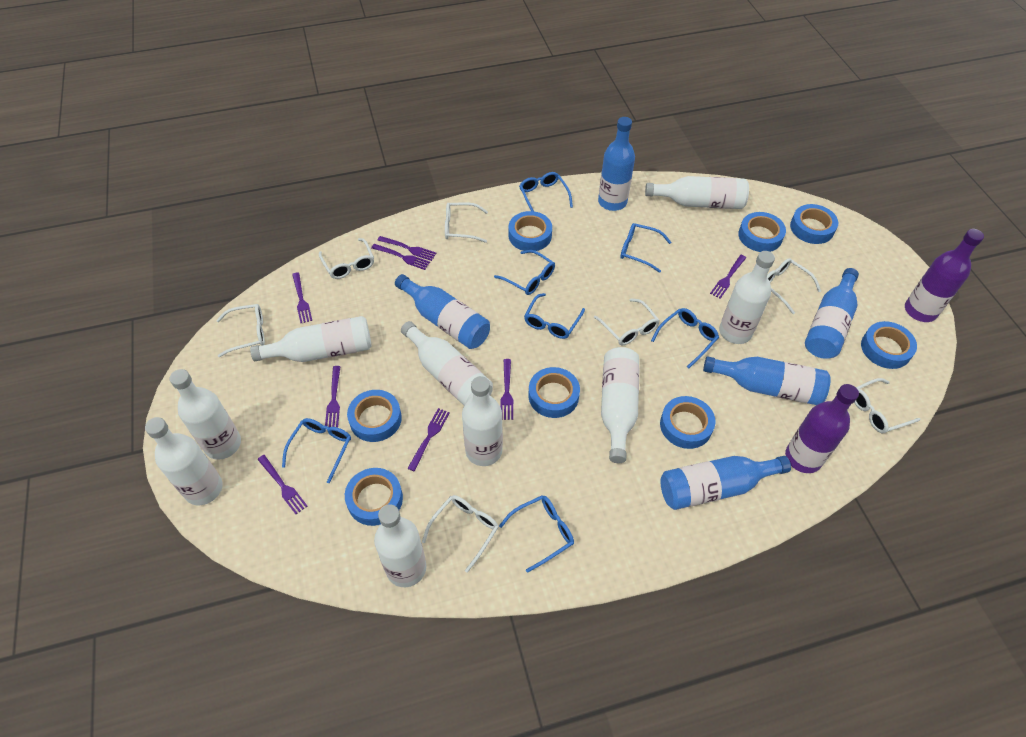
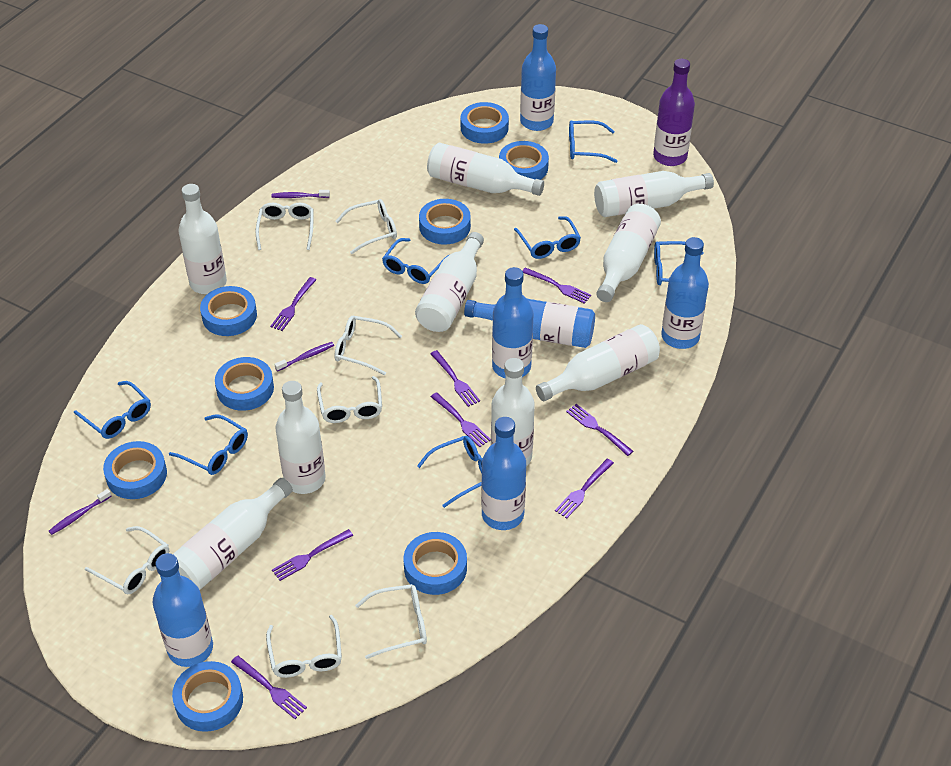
blue bottle: 5 -> 6
purple bottle: 2 -> 1
purple toothbrush: 0 -> 3

